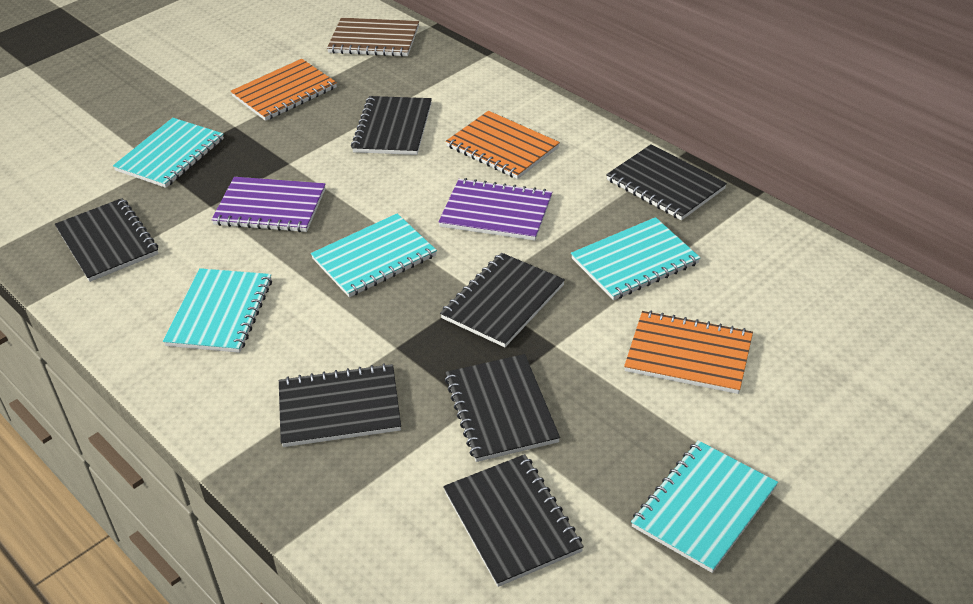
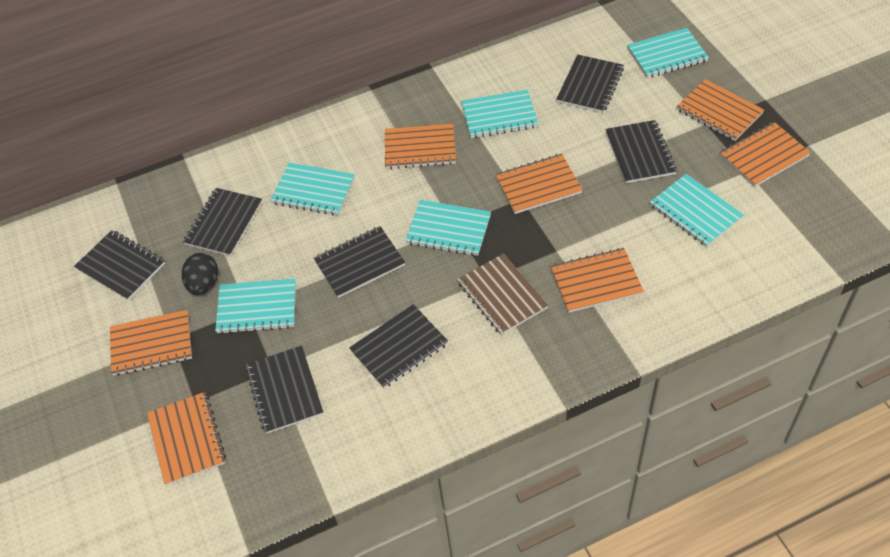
black egg: 0 -> 1
orange notebook: 3 -> 7
purple notebook: 2 -> 0
turquoise notebook: 5 -> 6

